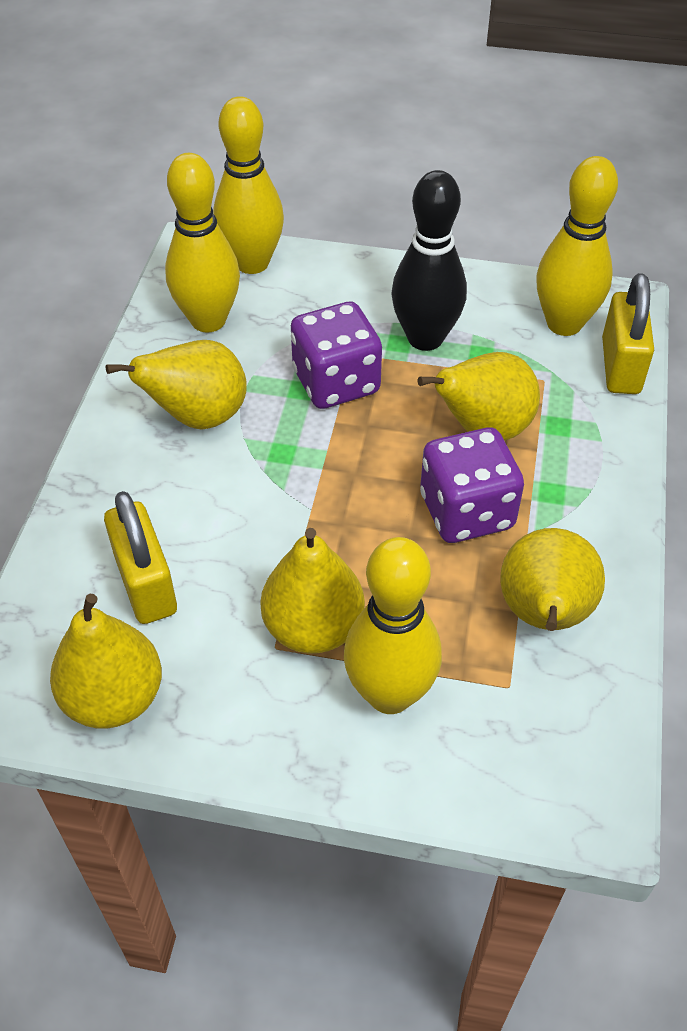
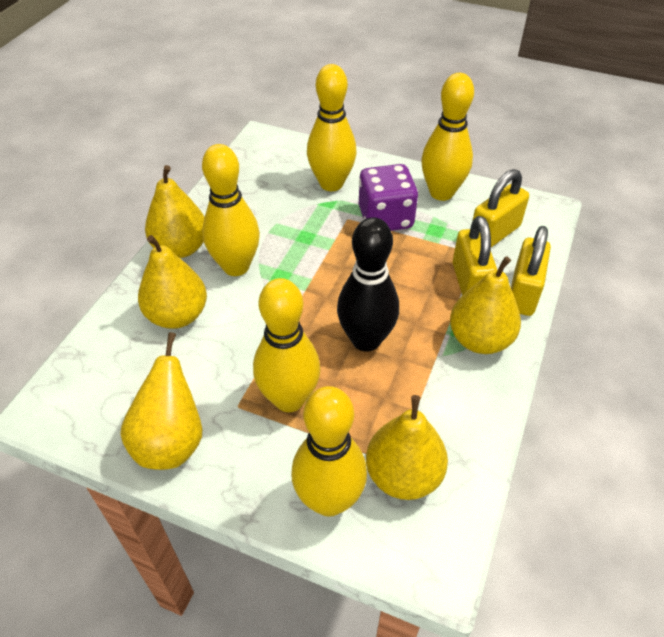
purple dice: 2 -> 1
yellow bowling pin: 4 -> 5
yellow padlock: 2 -> 3

